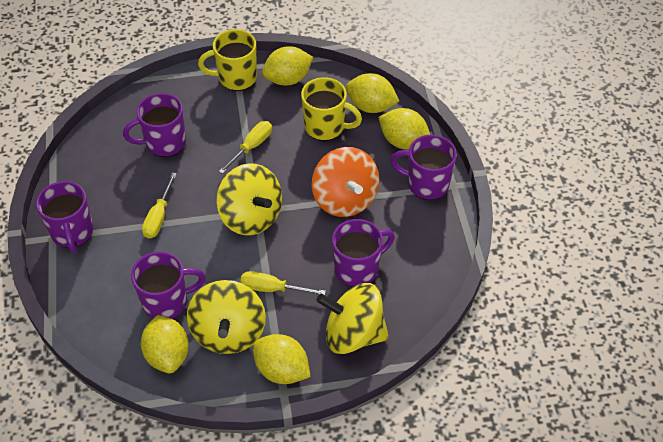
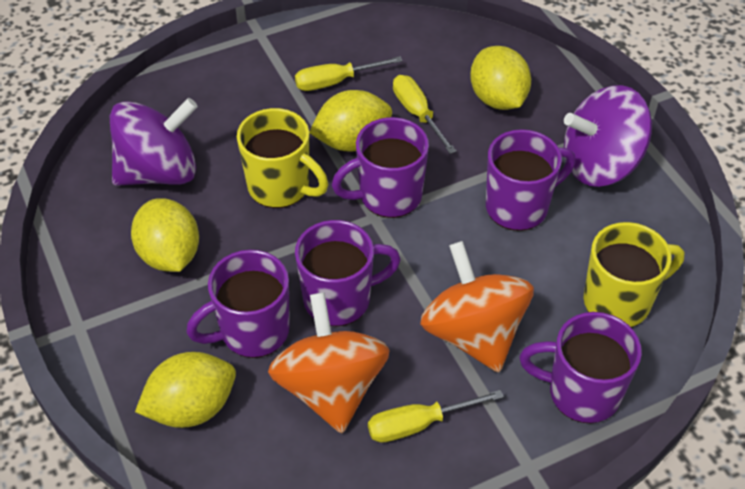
orange spinning top: 1 -> 2
purple spinning top: 0 -> 2
yellow lemon: 5 -> 4
yellow spinning top: 3 -> 0

